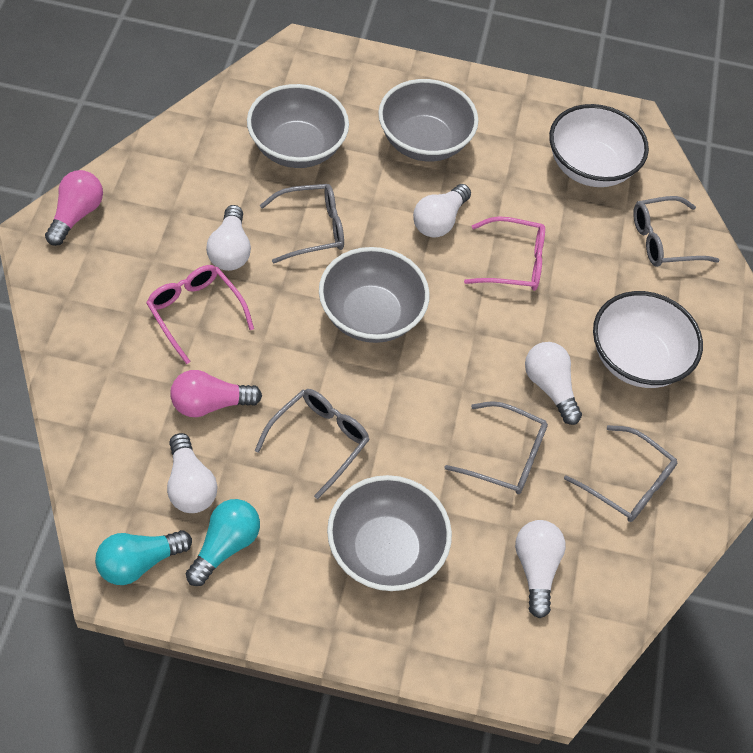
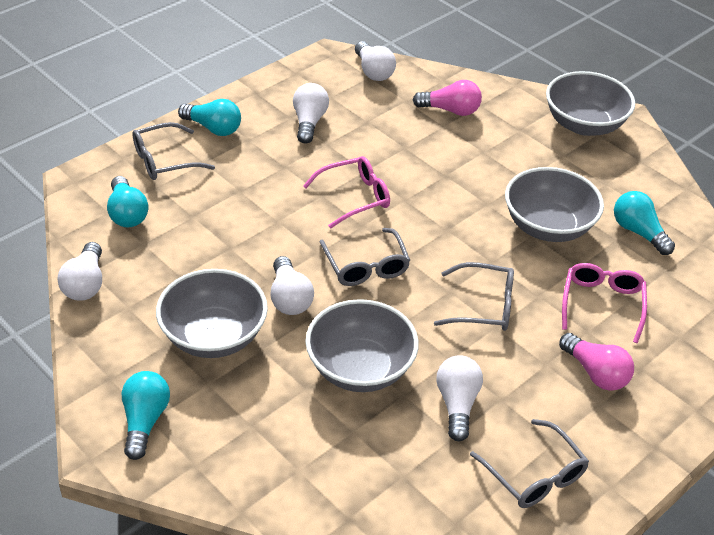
grey glasses: 5 -> 4
turquoise light bulb: 2 -> 4
white bowl: 2 -> 0

